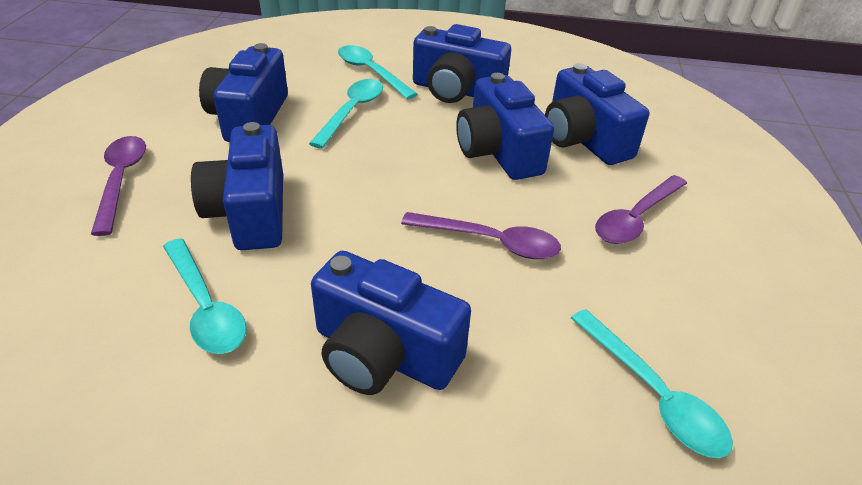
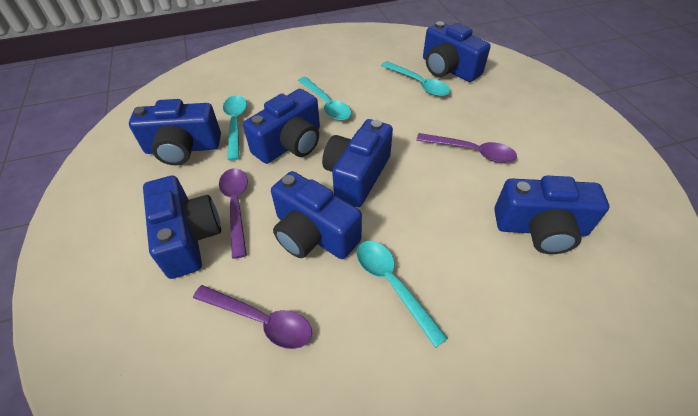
blue camera: 6 -> 7

